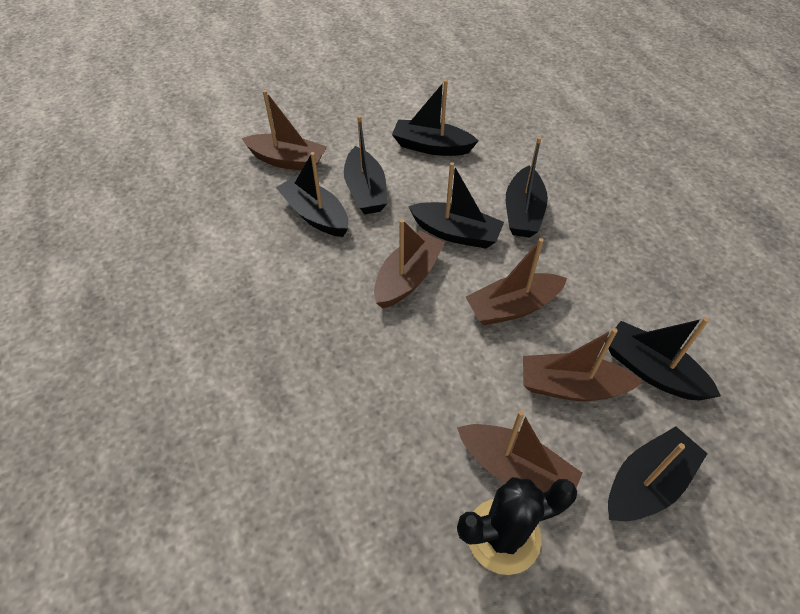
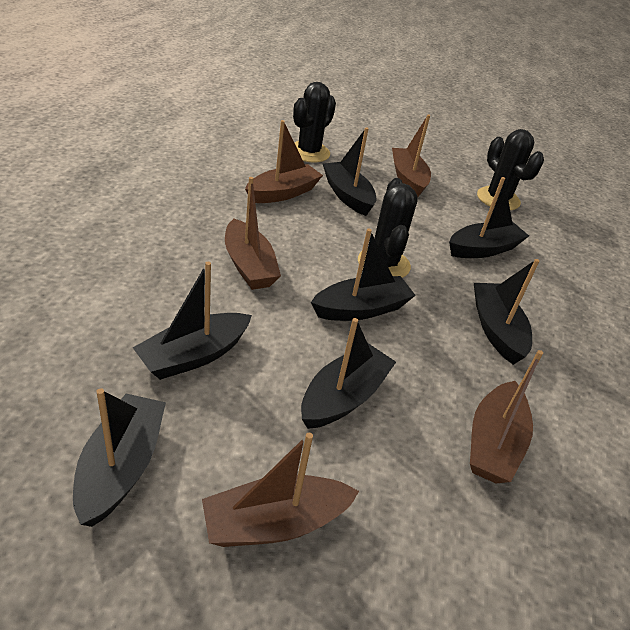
black cactus: 1 -> 3

